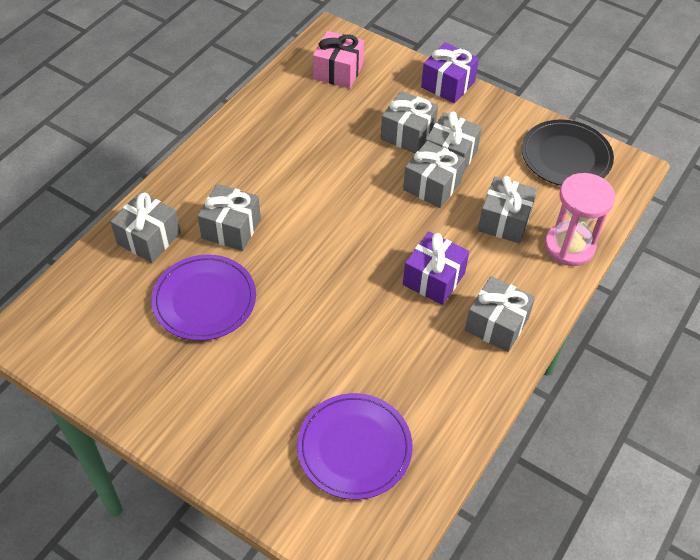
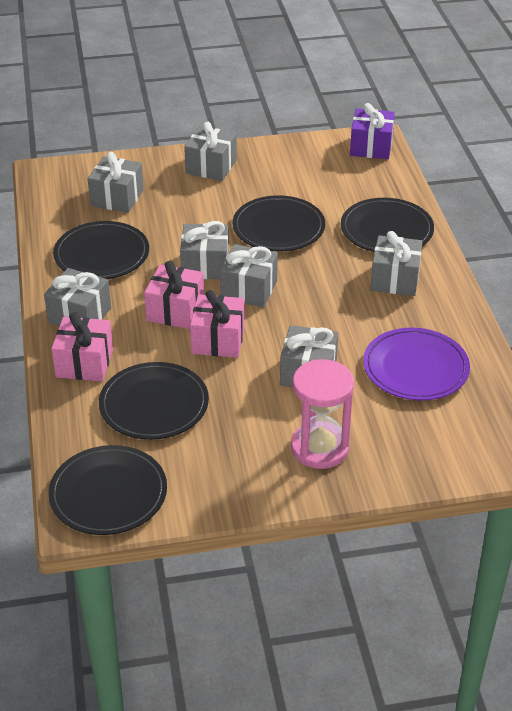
black plate: 1 -> 5
pink gift: 1 -> 3
purple gift: 2 -> 1
purple plate: 2 -> 1

